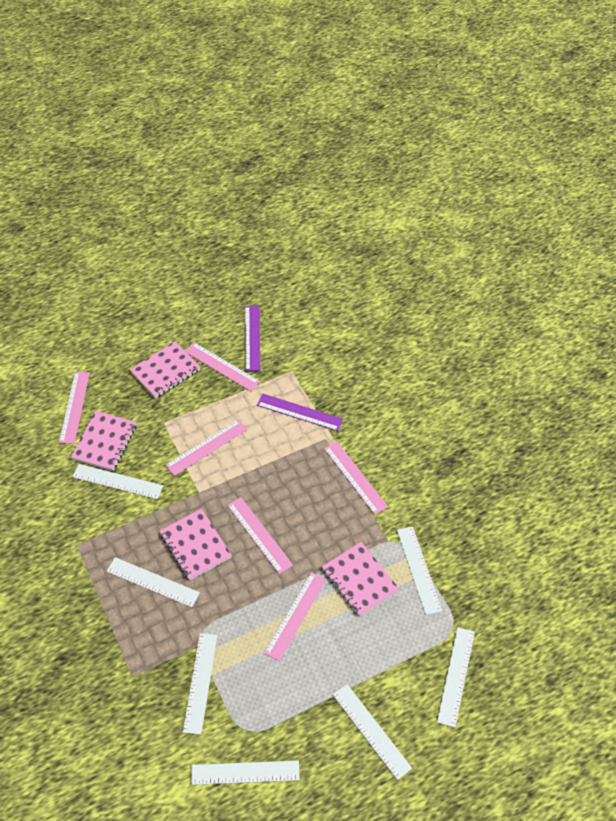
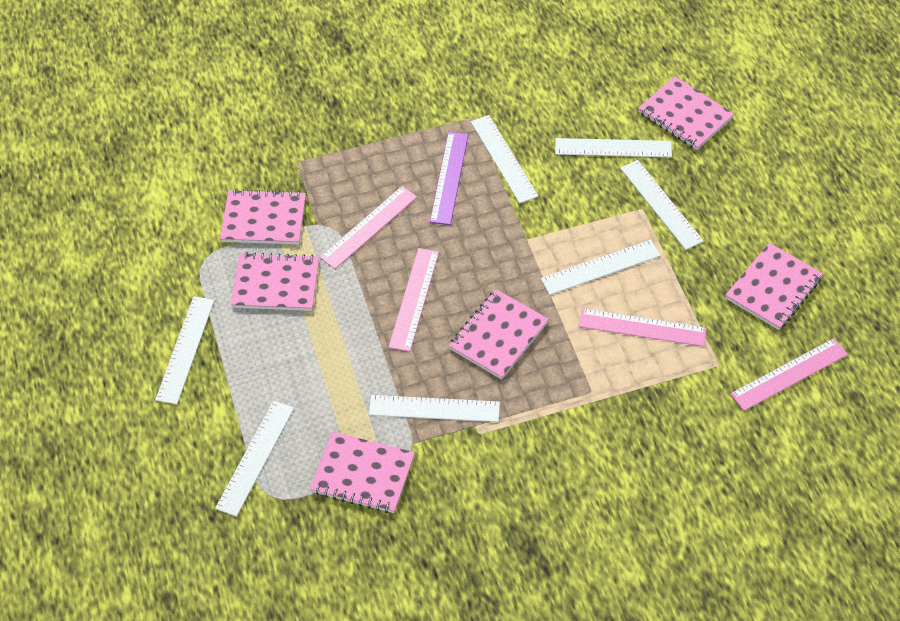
pink notebook: 4 -> 6
pink ruler: 6 -> 4
purple ruler: 2 -> 1

